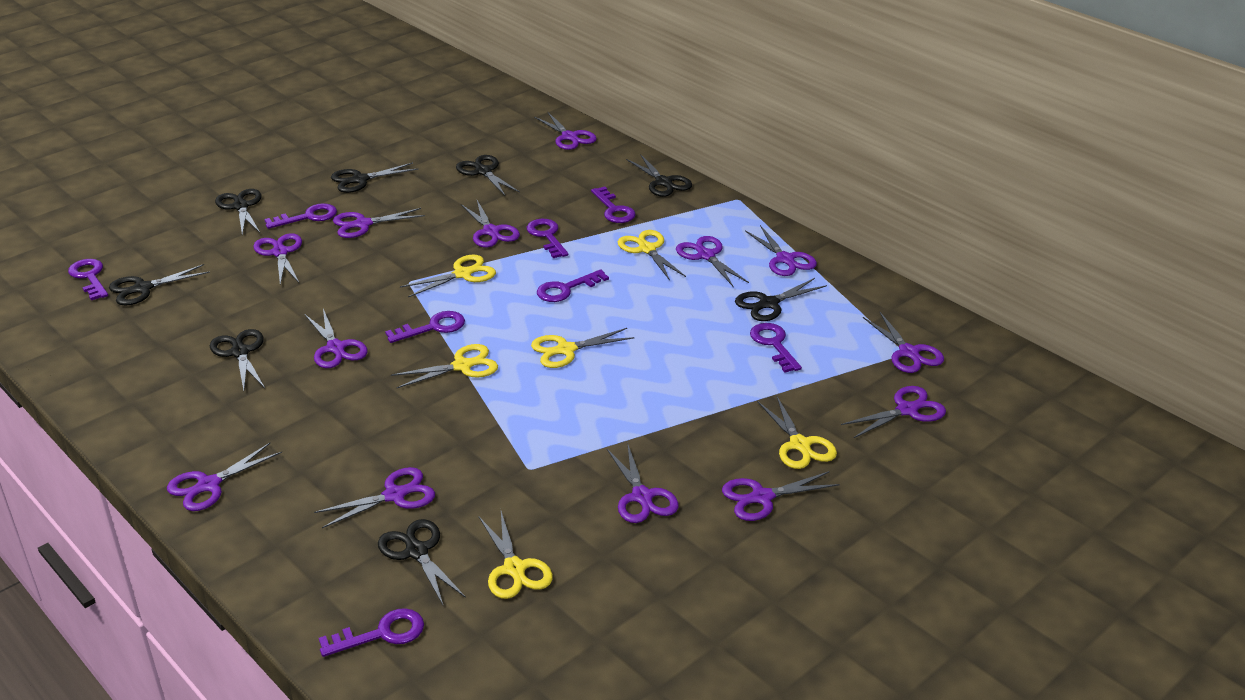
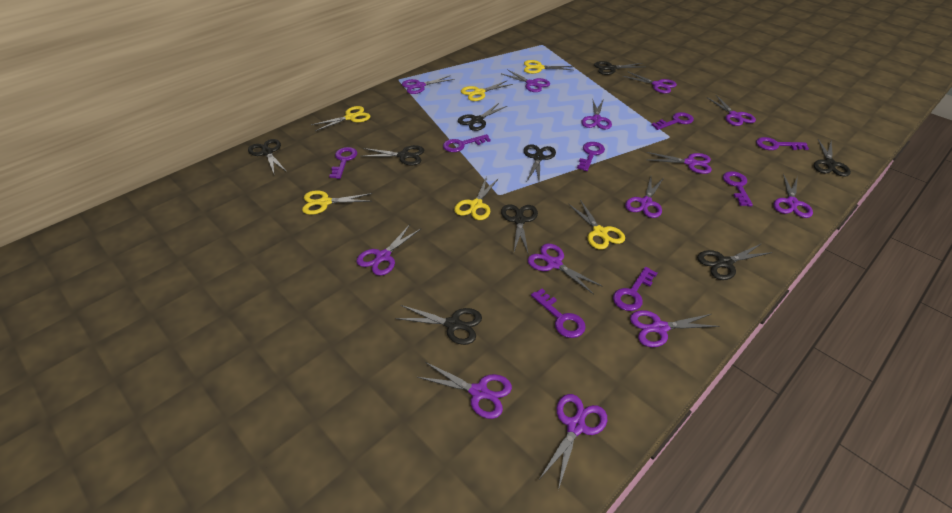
black scissors: 8 -> 9

